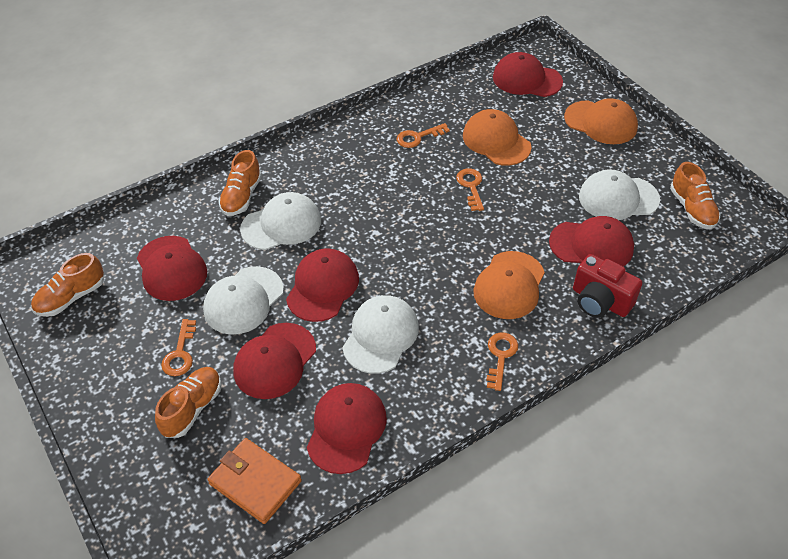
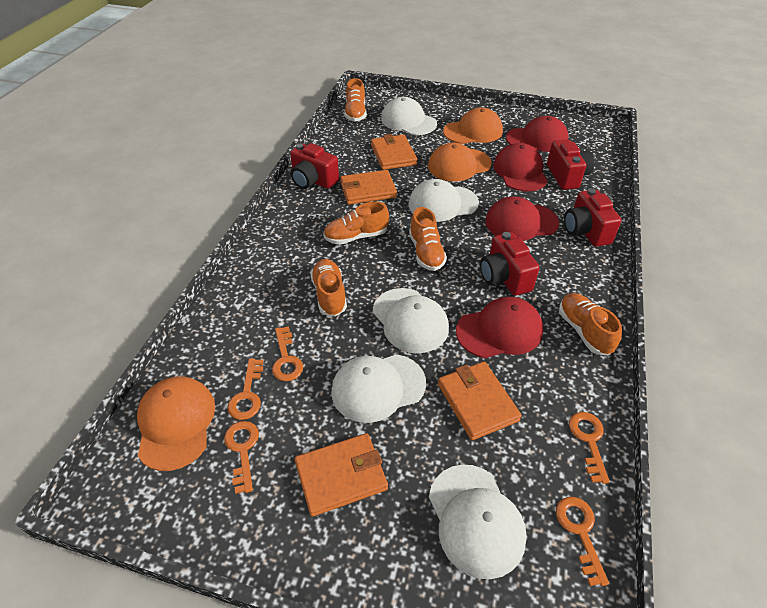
orange key: 4 -> 5
orange shoe: 4 -> 5
orange wallet: 1 -> 4
red camera: 1 -> 4
red cap: 6 -> 4
white cap: 4 -> 5

